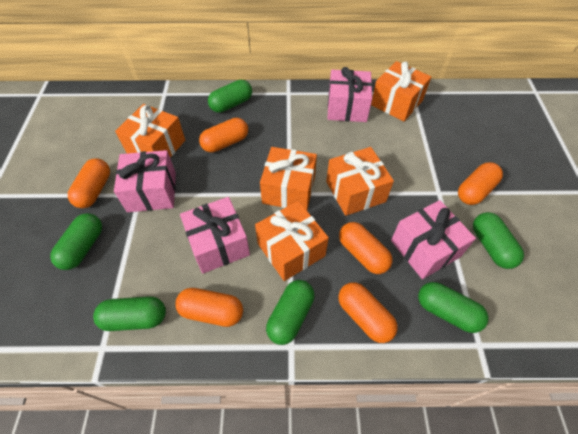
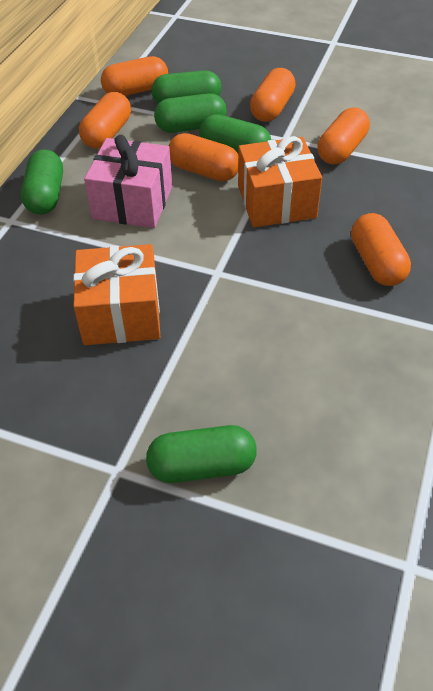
green capsule: 6 -> 5
orange gift: 5 -> 2
pink gift: 4 -> 1

